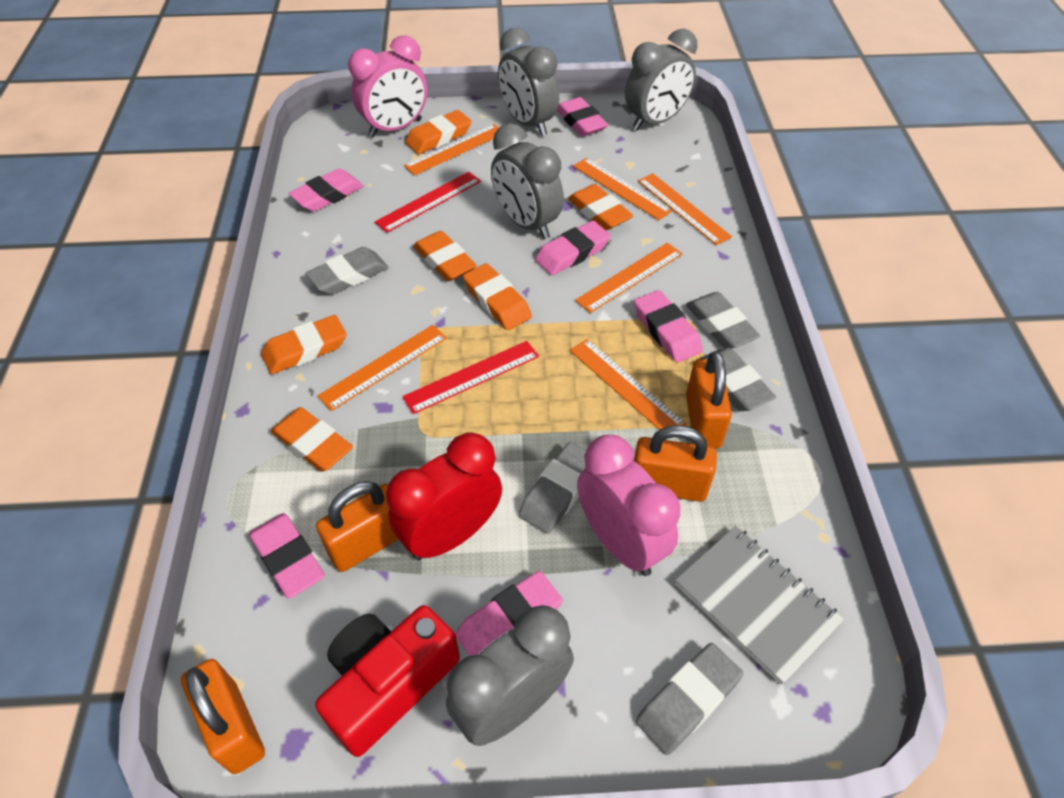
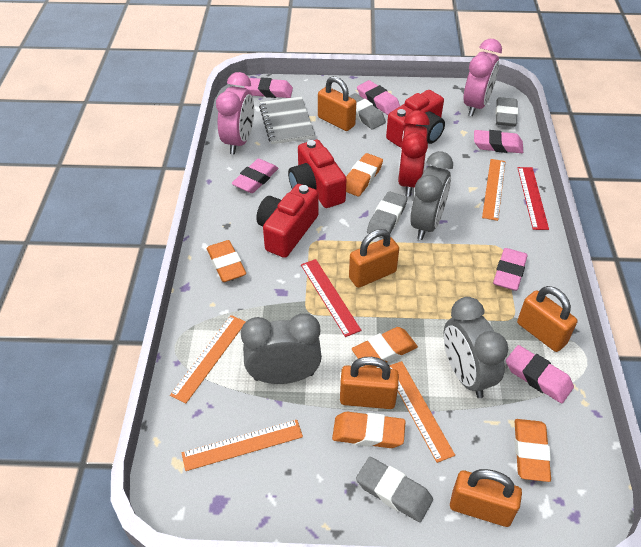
grey clock: 4 -> 3
grey eraser: 5 -> 4
orange eraser: 6 -> 5
orange padlock: 4 -> 5
orange ruler: 6 -> 4
red camera: 1 -> 3

